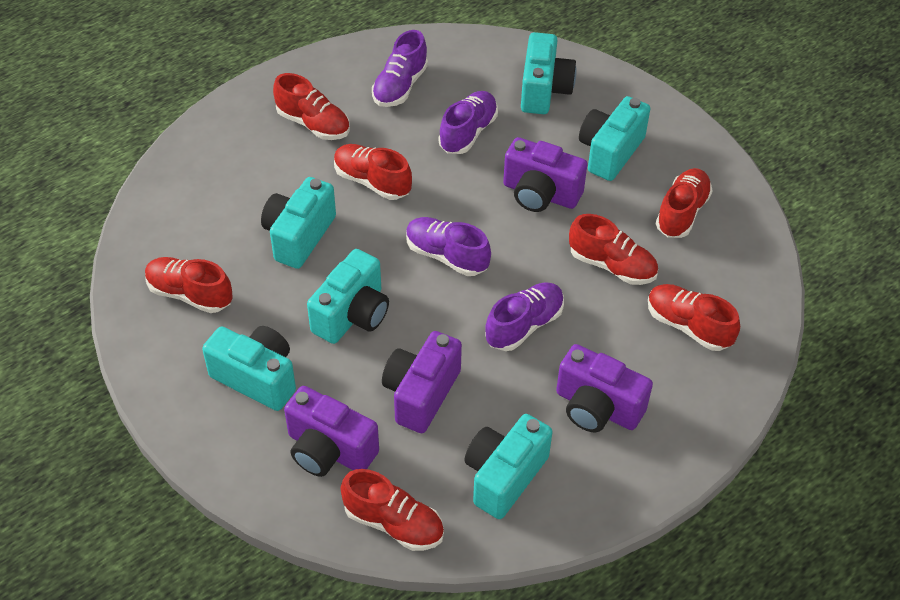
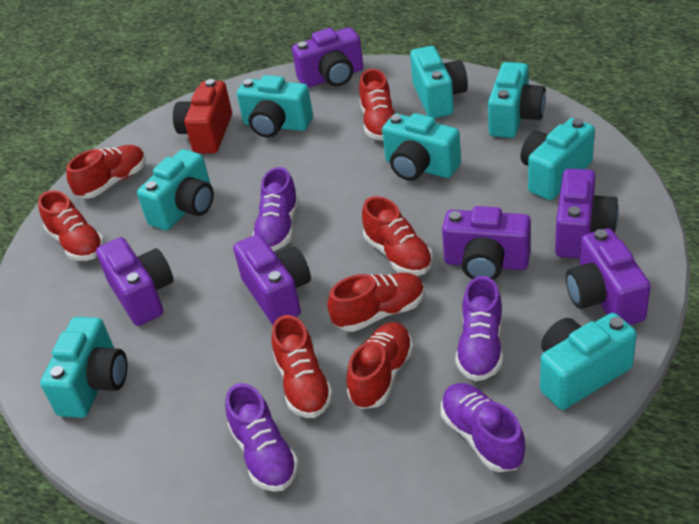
purple camera: 4 -> 6
red camera: 0 -> 1
turquoise camera: 6 -> 8

